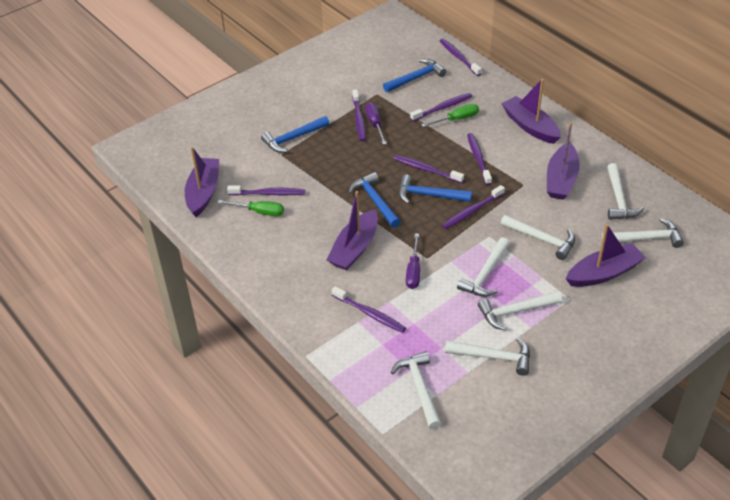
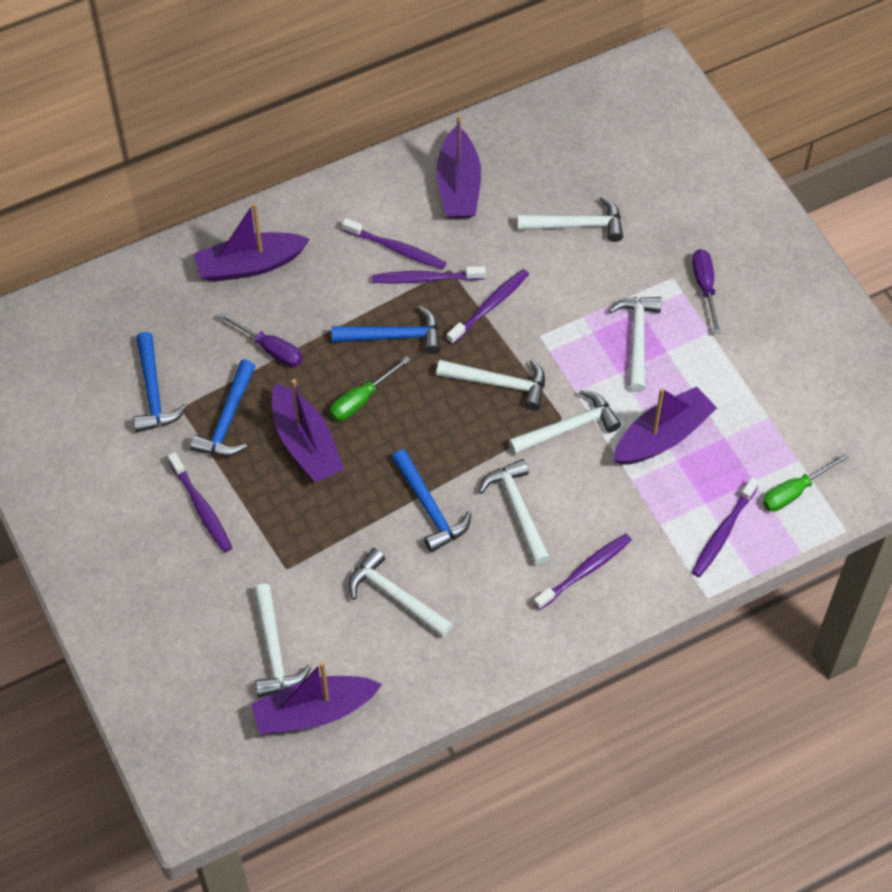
purple toothbrush: 8 -> 6

